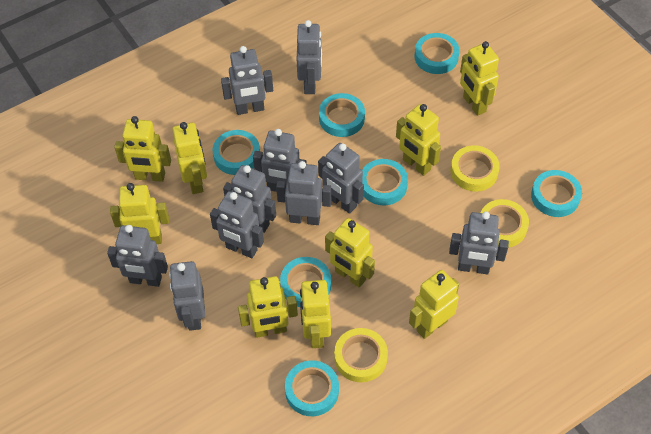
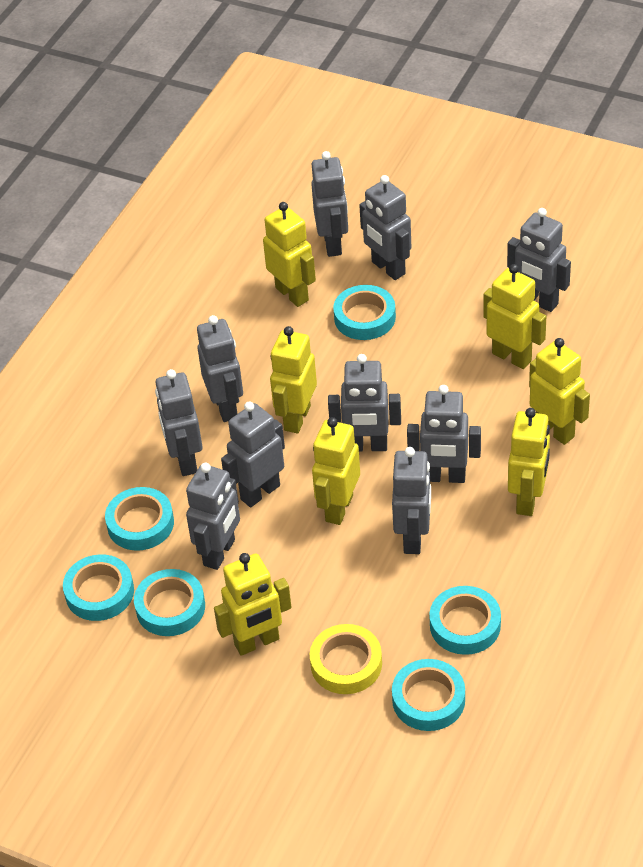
turquoise tape: 7 -> 6
yellow robot: 9 -> 7
yellow tape: 3 -> 1

